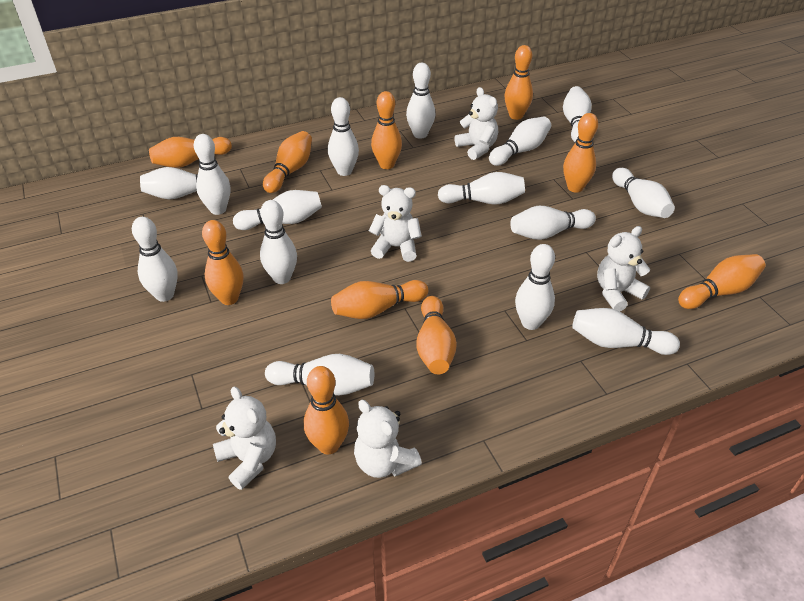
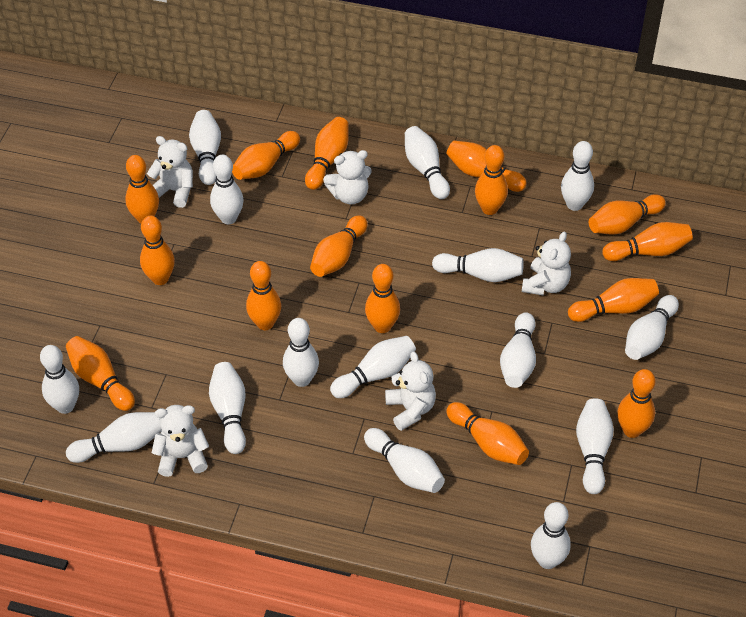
orange bowling pin: 10 -> 15

